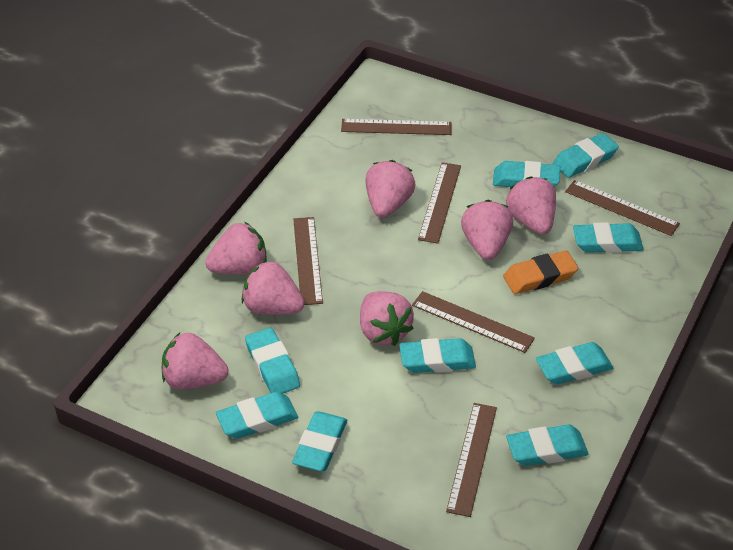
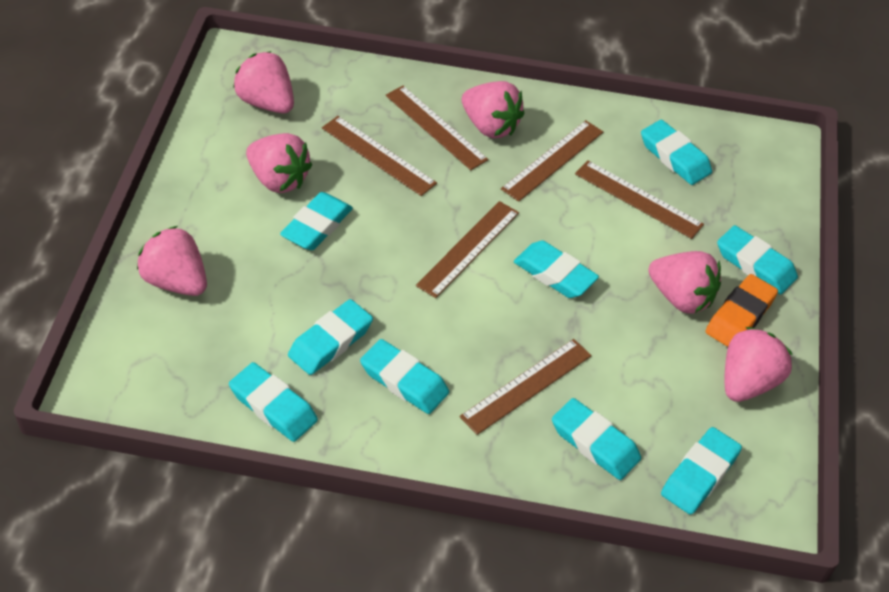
pink strawberry: 7 -> 6

